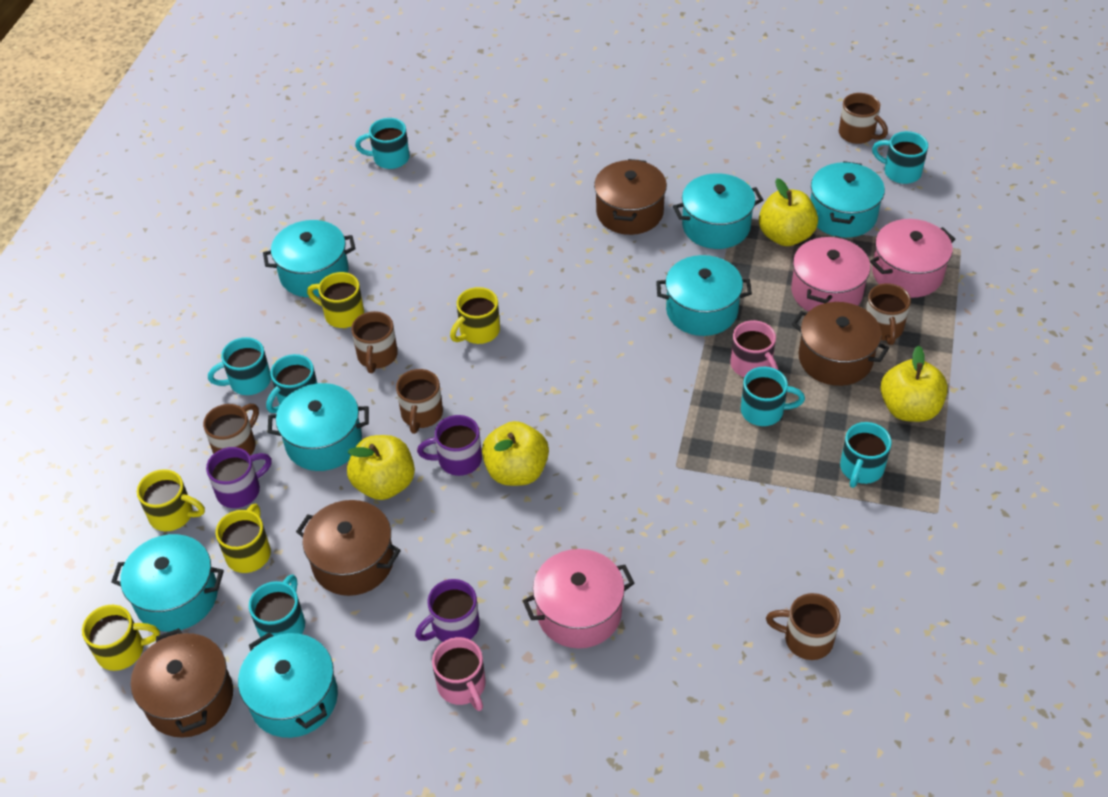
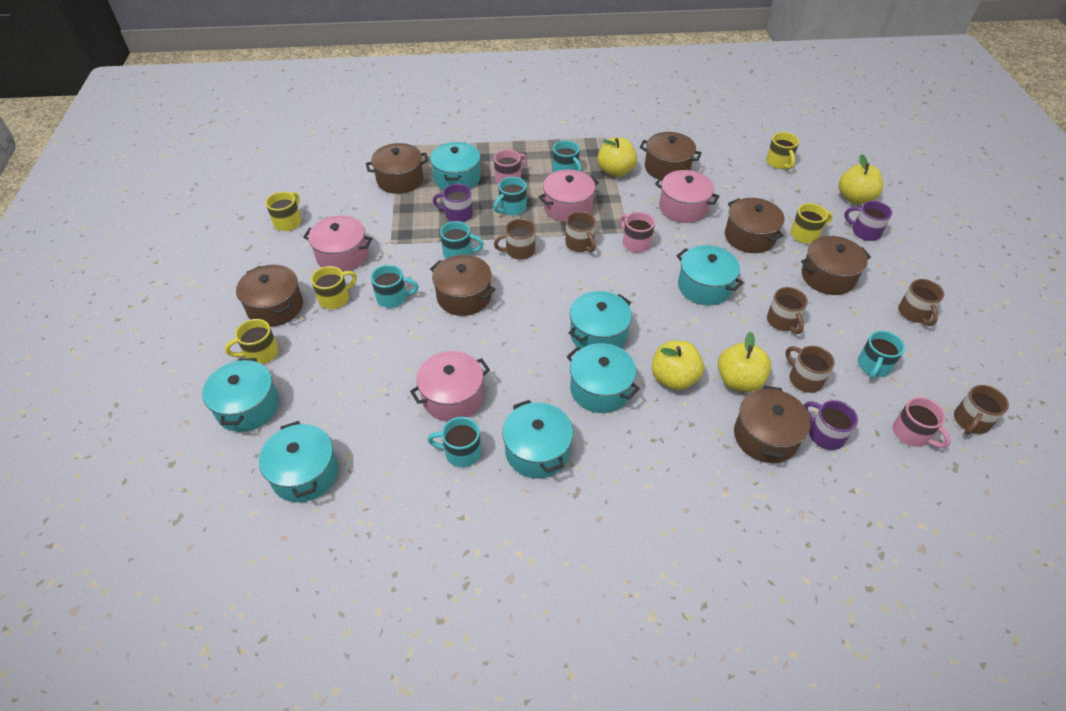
brown pot: 4 -> 7
pink mug: 2 -> 3
pink pot: 3 -> 4
turquoise mug: 7 -> 6

